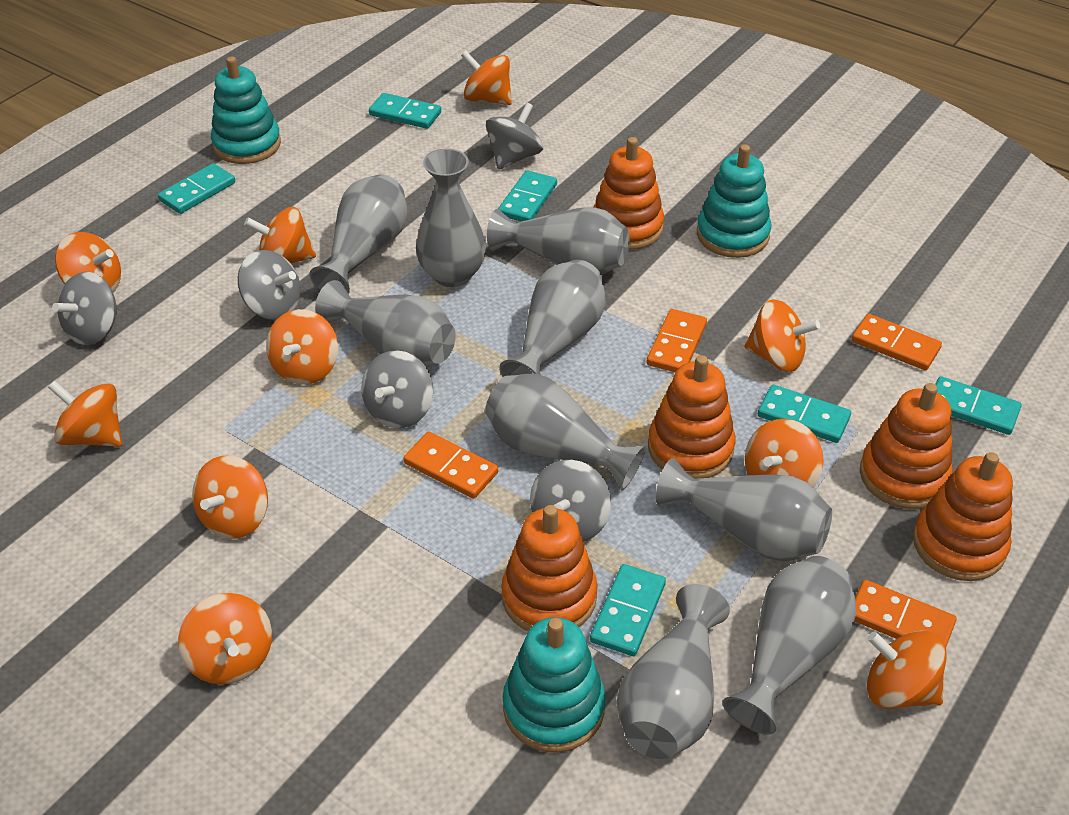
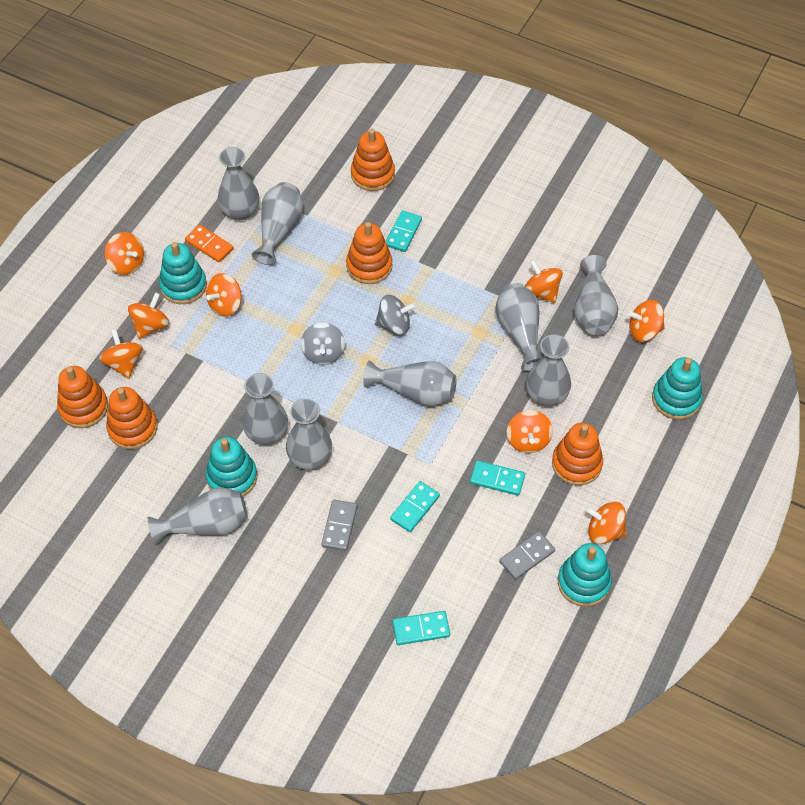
grey domino: 0 -> 2
grey spinning top: 5 -> 2
orange domino: 4 -> 1
orange spinning top: 10 -> 8
turquoise domino: 6 -> 4
turquoise stacking toy: 3 -> 4

